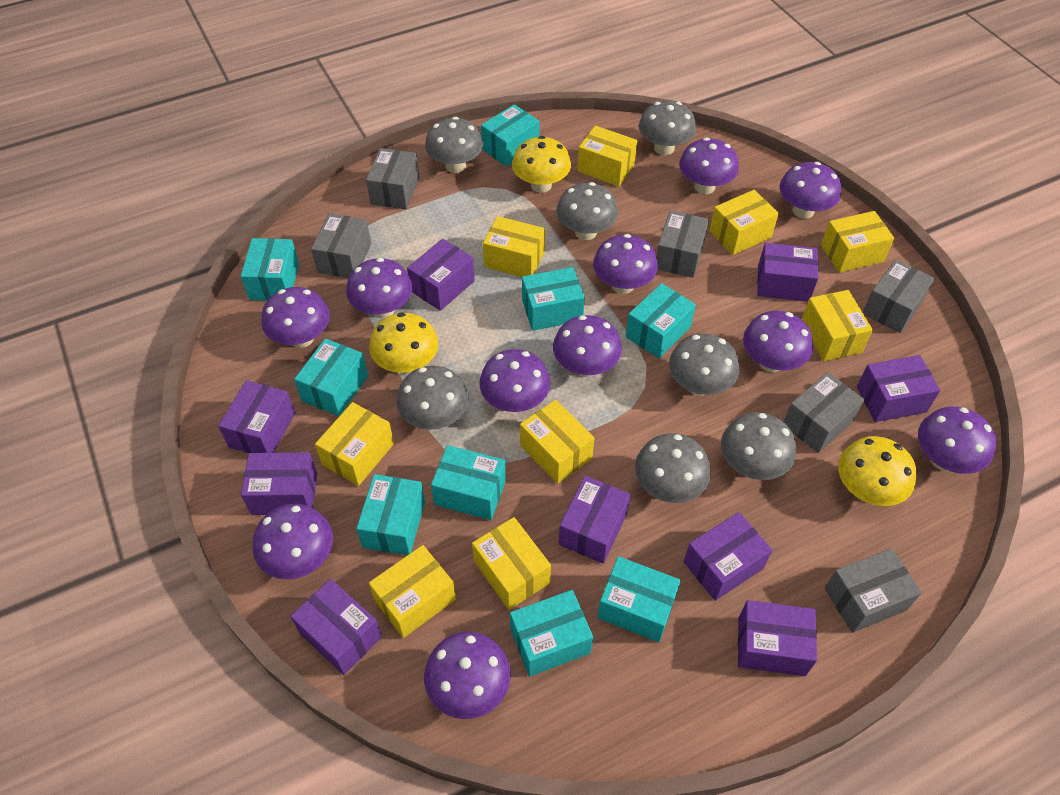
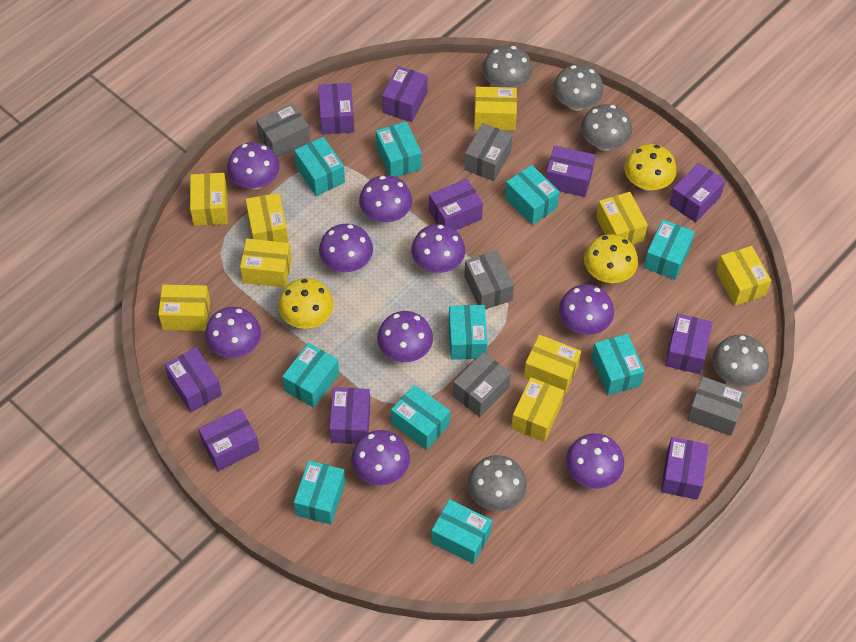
grey box: 6 -> 5
grey mushroom: 7 -> 5
purple box: 9 -> 10
purple mushroom: 11 -> 9
turquoise box: 9 -> 10

